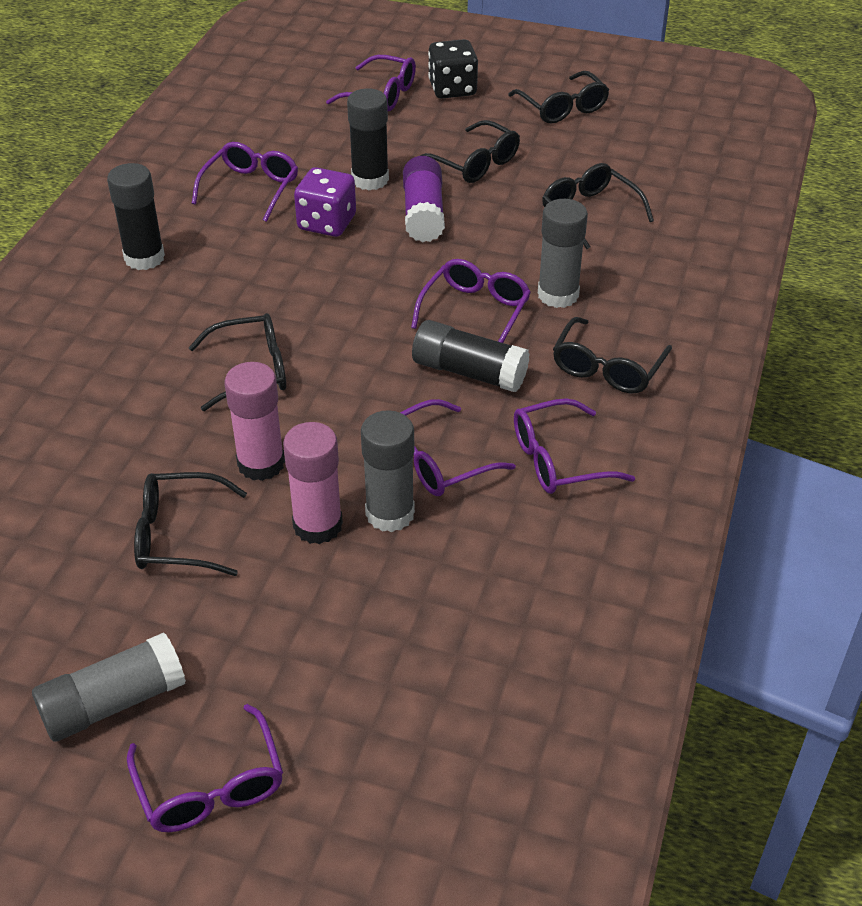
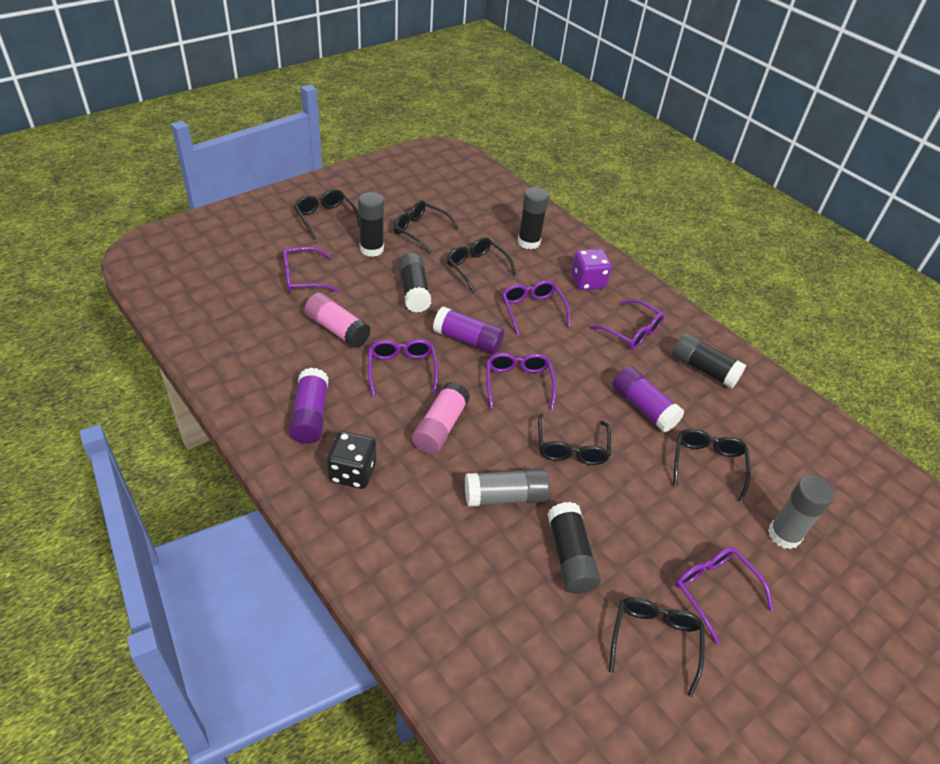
black glue stick: 3 -> 5
grey glue stick: 3 -> 2
purple glue stick: 1 -> 3

